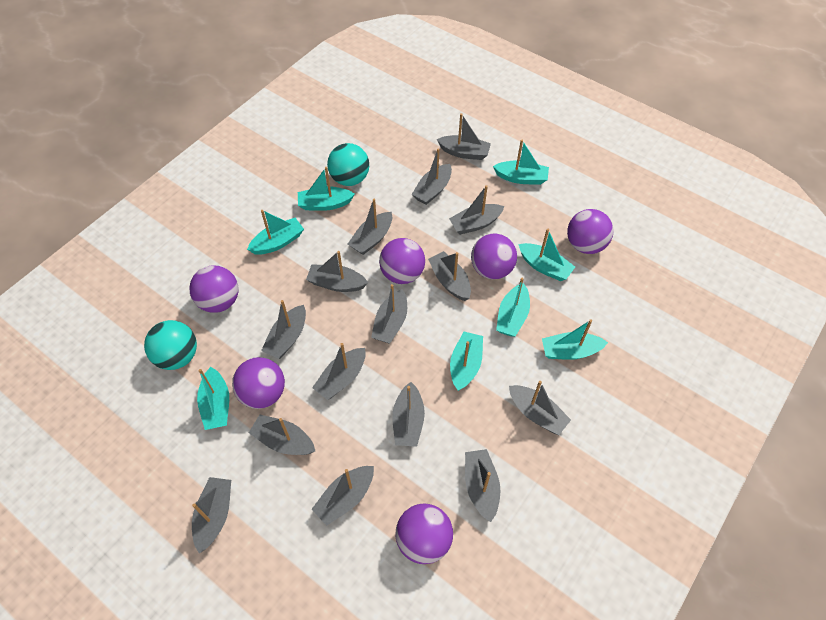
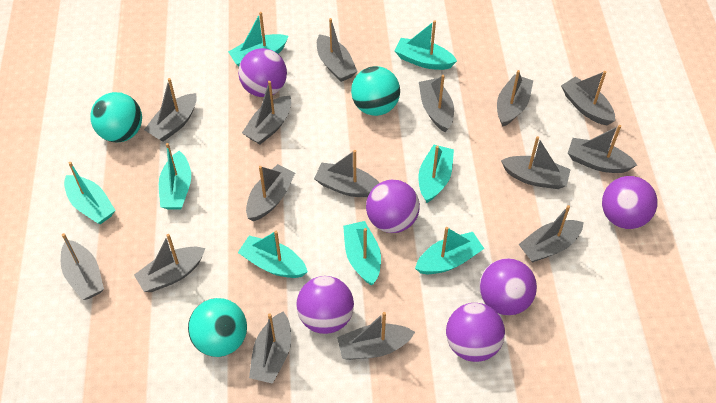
turquoise ball: 2 -> 3

